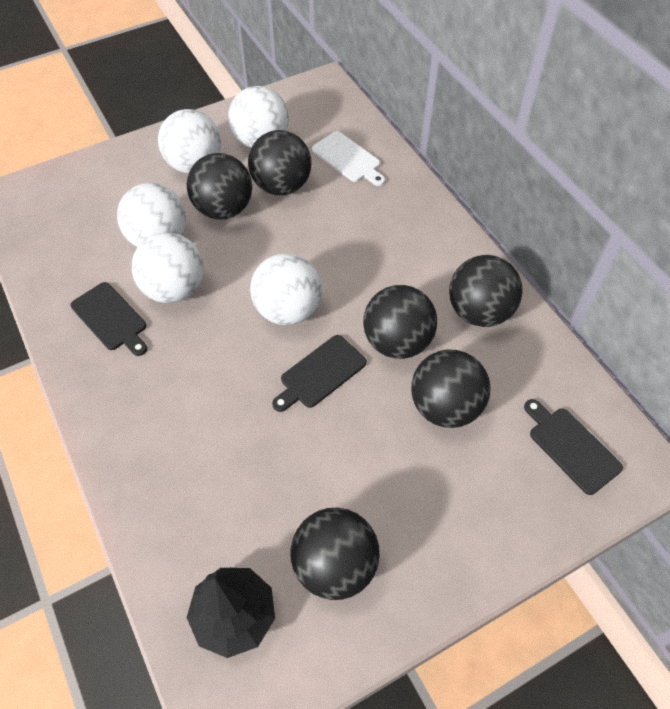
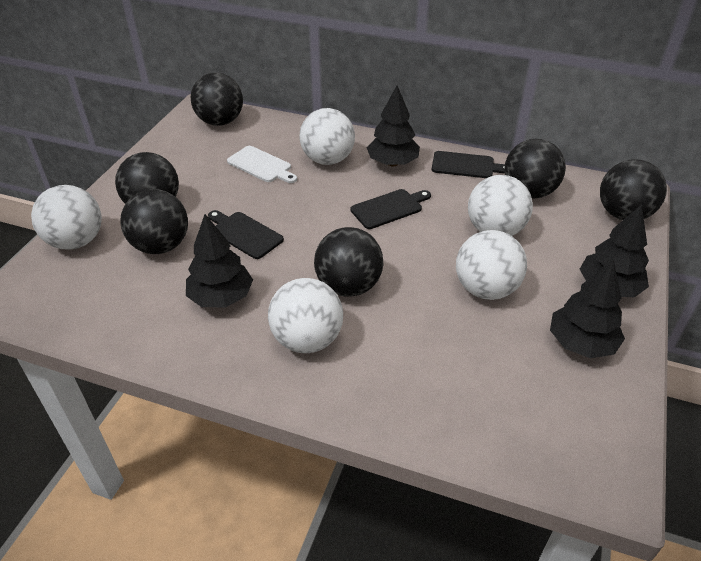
black tree: 1 -> 4

